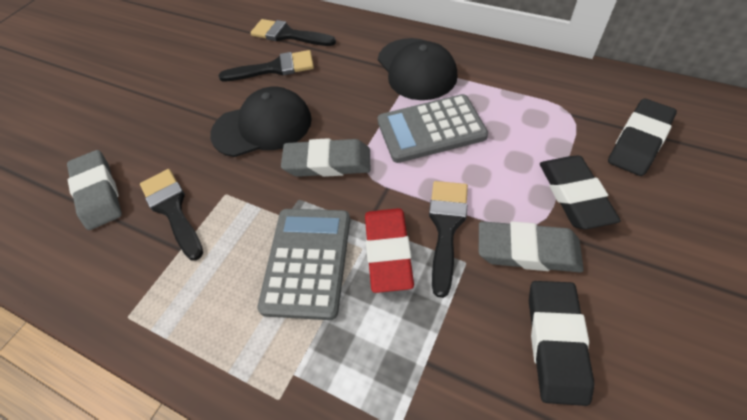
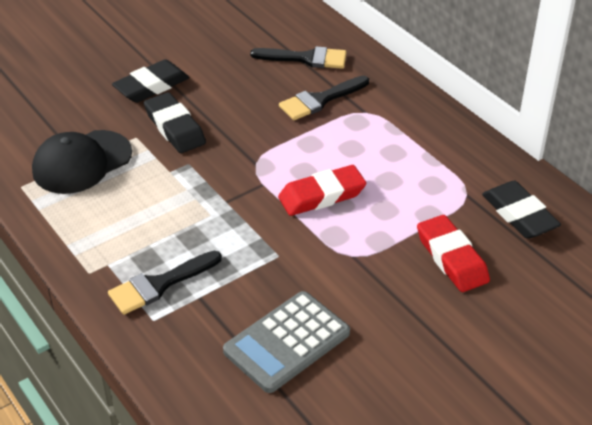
black brush: 4 -> 3
black cap: 2 -> 1
grey calculator: 2 -> 1
grey eraser: 3 -> 0
red eraser: 1 -> 2

